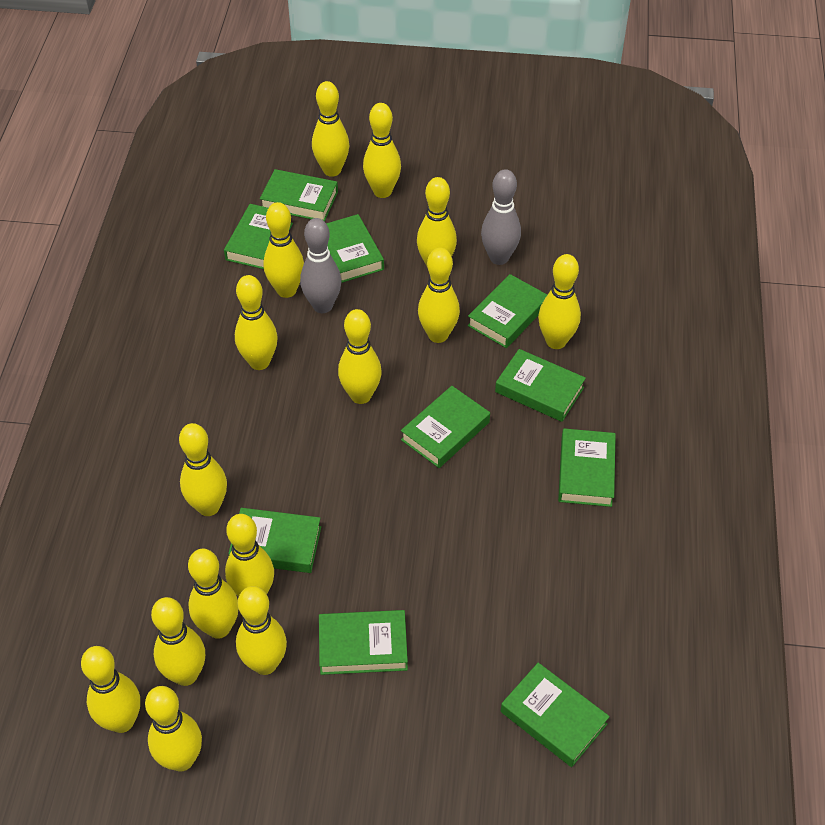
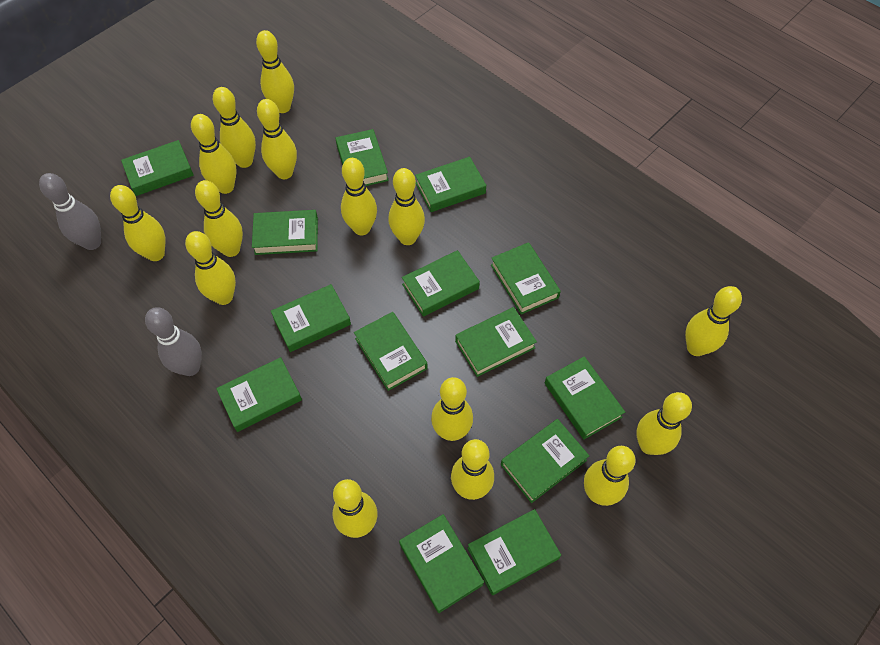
green book: 10 -> 14

